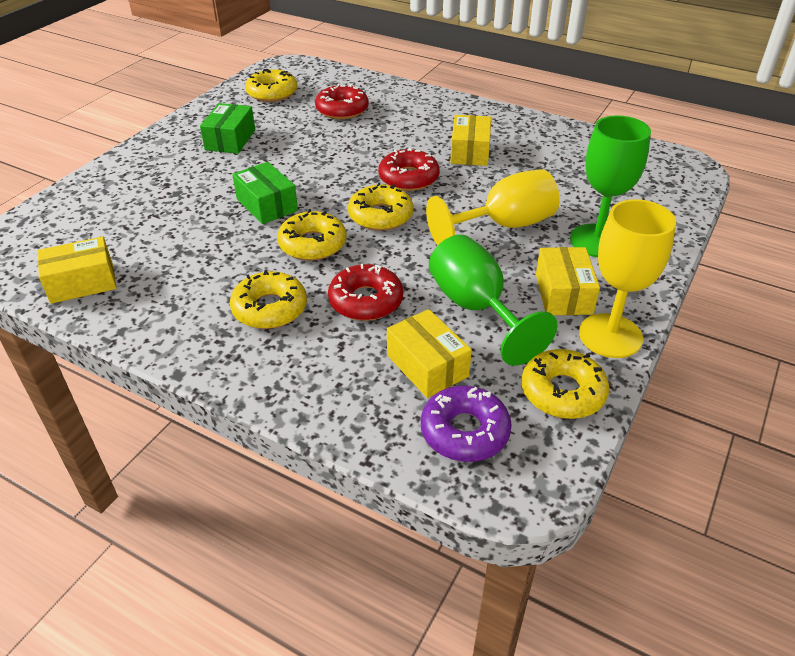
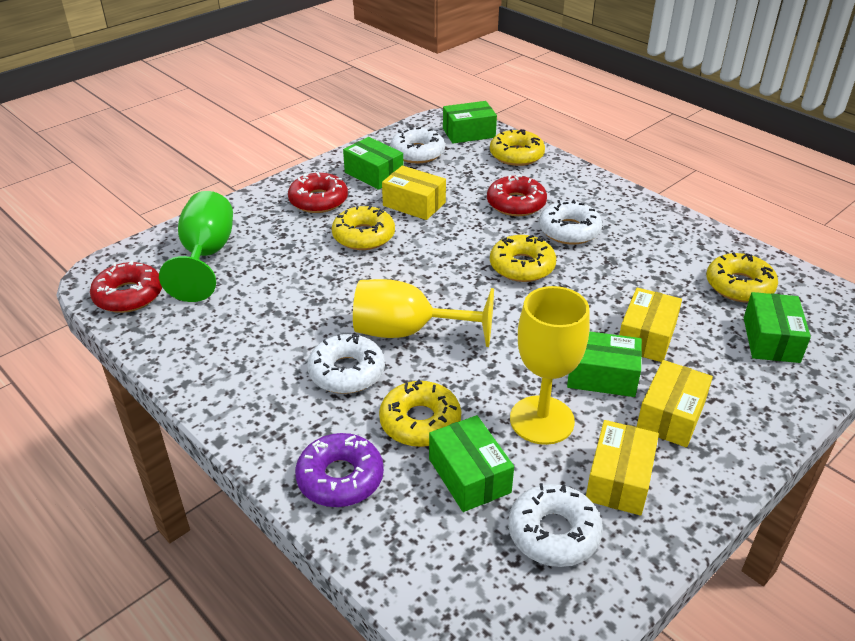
green box: 2 -> 5
green goblet: 2 -> 1
white donut: 0 -> 4

